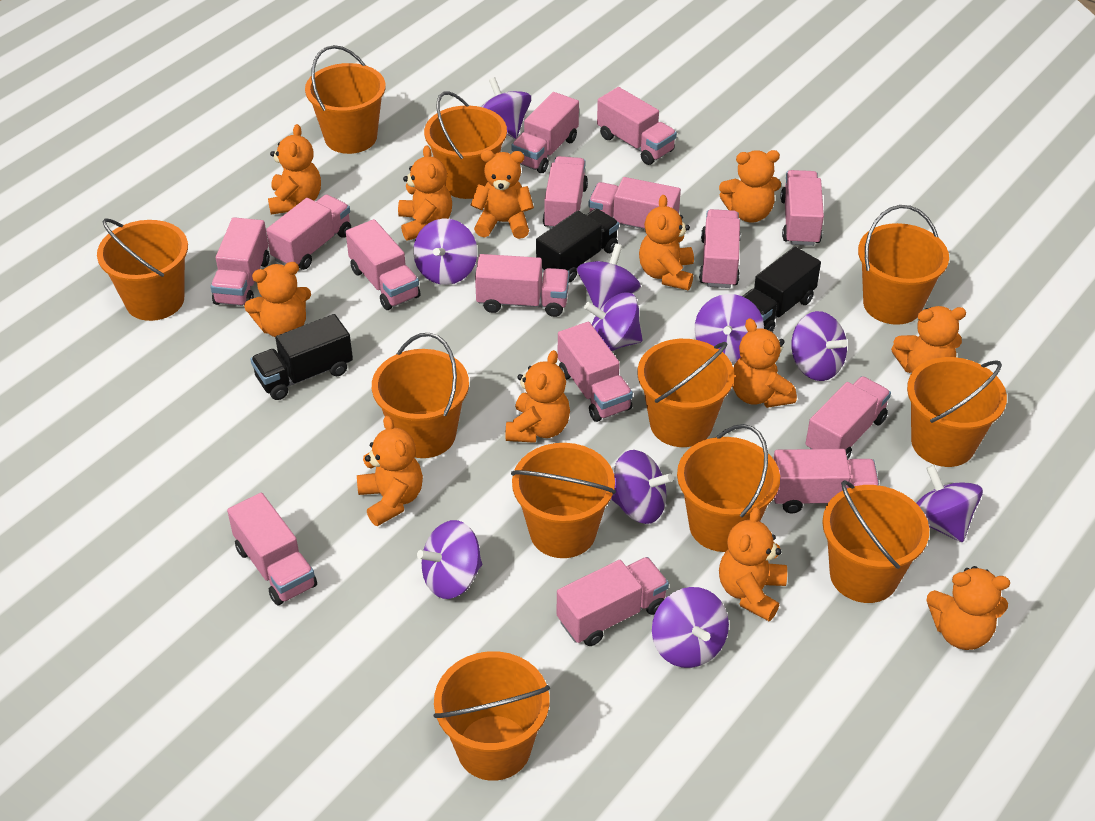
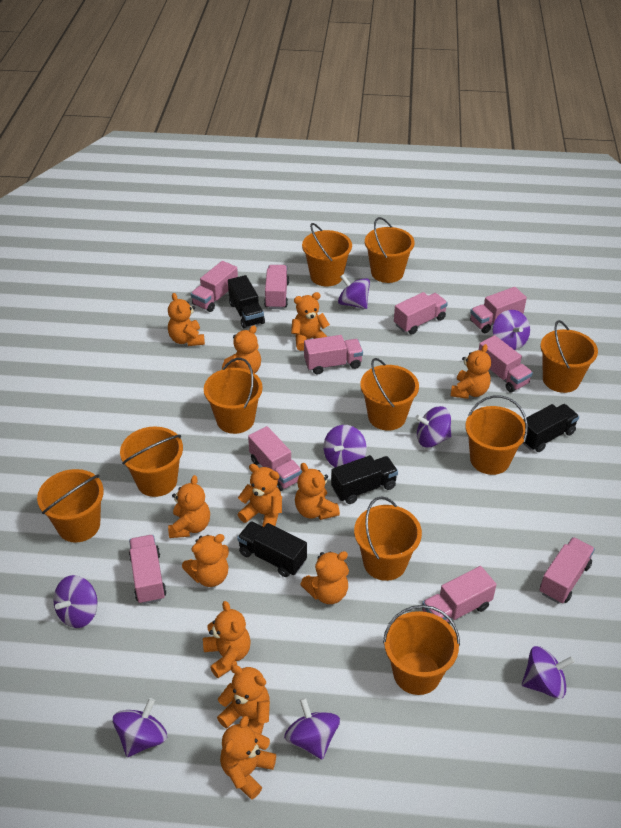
black truck: 3 -> 4
orange bucket: 11 -> 10
pink truck: 15 -> 10
purple spinning top: 10 -> 8

